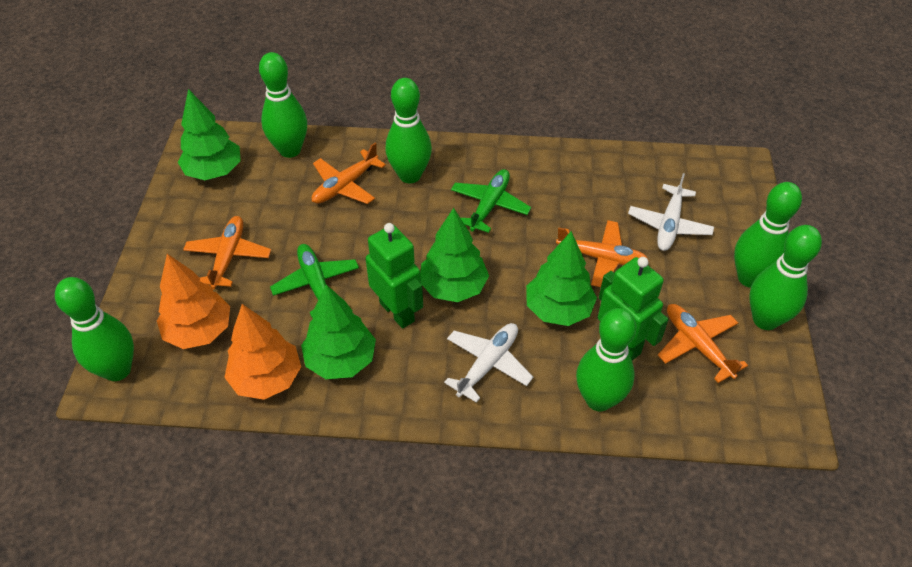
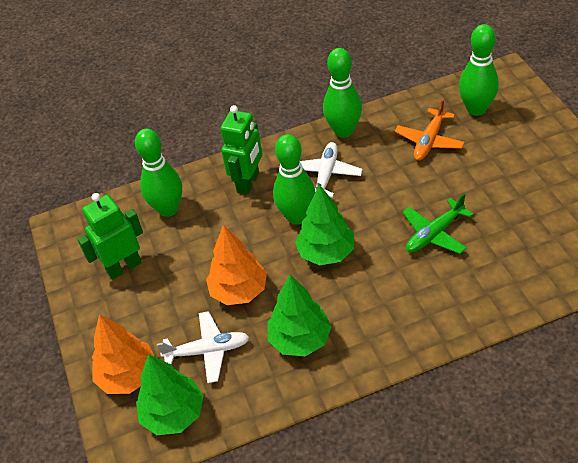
green bowling pin: 6 -> 4
green plane: 2 -> 1
green tree: 4 -> 3
orange plane: 4 -> 1

